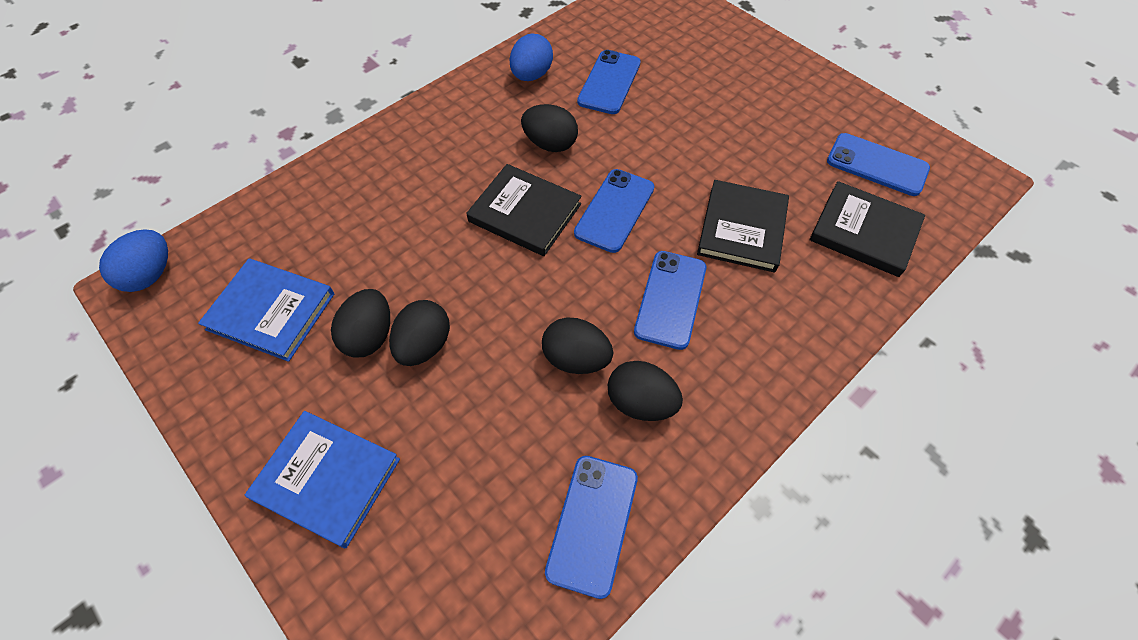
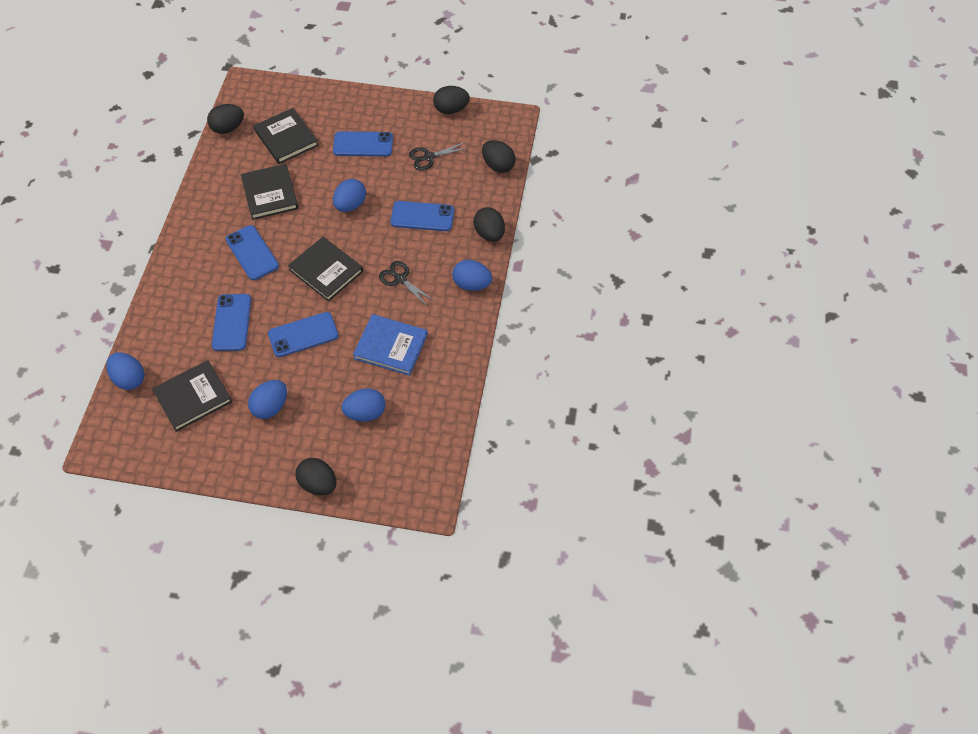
black book: 3 -> 4
black scissors: 0 -> 2
blue book: 2 -> 1
blue egg: 2 -> 5

